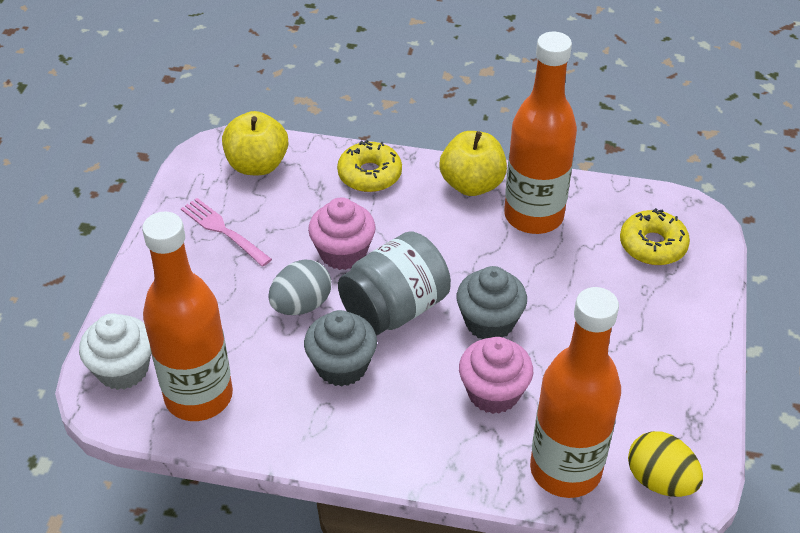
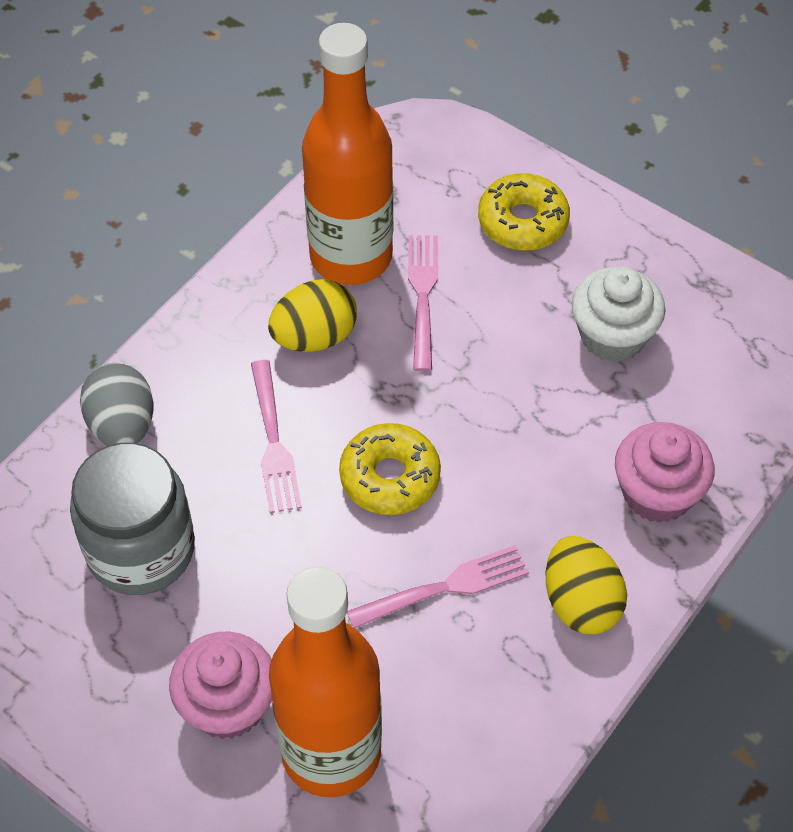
grey cupcake: 2 -> 0
orange bottle: 3 -> 2
pink fork: 1 -> 3
yellow apple: 2 -> 0
yellow egg: 1 -> 2

